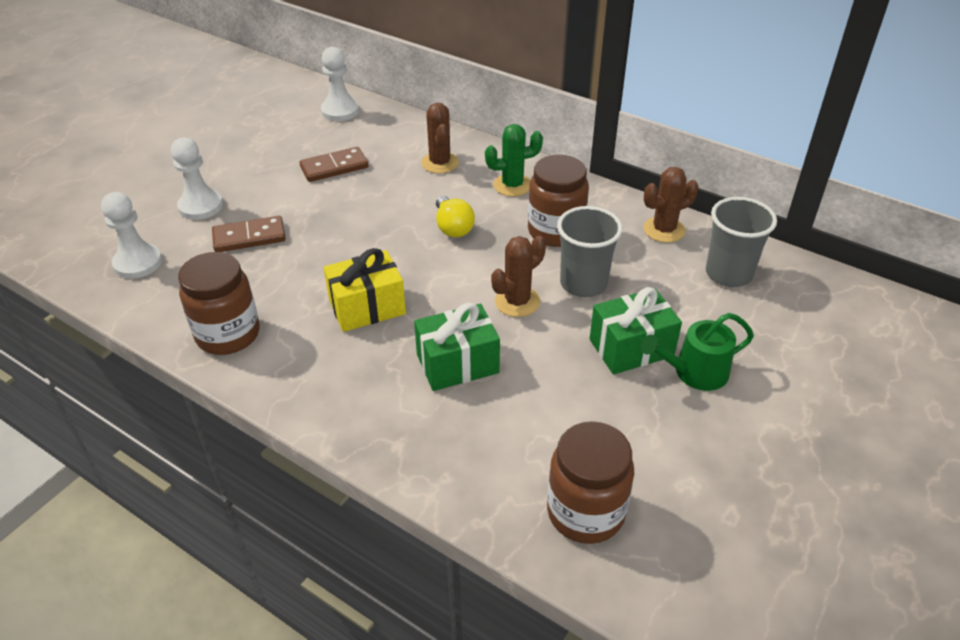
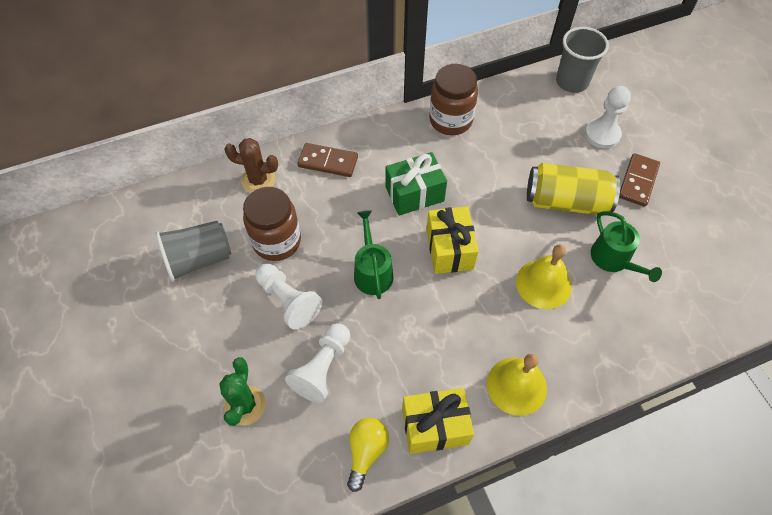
brown cactus: 3 -> 1
brown jar: 3 -> 2
green gift: 2 -> 1
green watering can: 1 -> 2
yellow bell: 0 -> 2
yellow can: 0 -> 1
yellow gift: 1 -> 2

